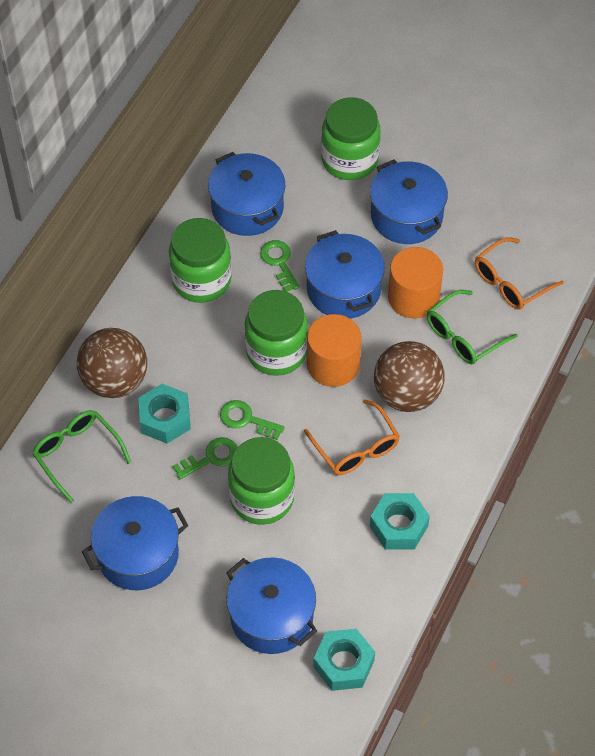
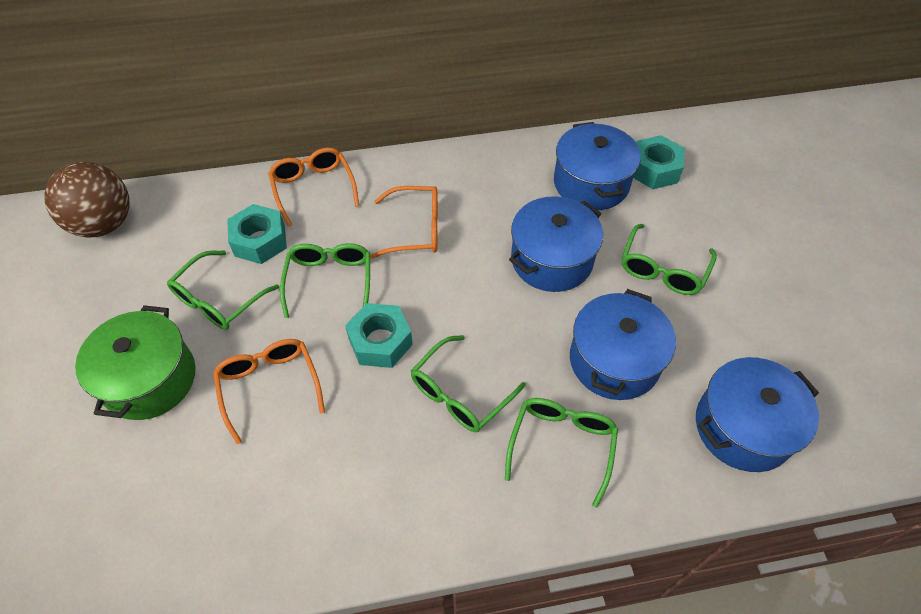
blue pot: 5 -> 4
brown ball: 2 -> 1
green glasses: 2 -> 5
green jar: 4 -> 0
green key: 3 -> 0
green pot: 0 -> 1
orange cylinder: 2 -> 0
orange glasses: 2 -> 3

